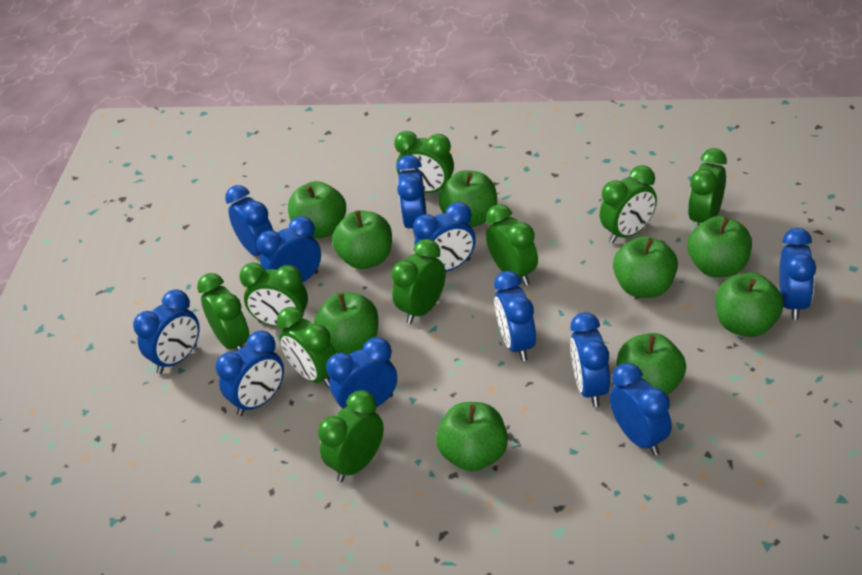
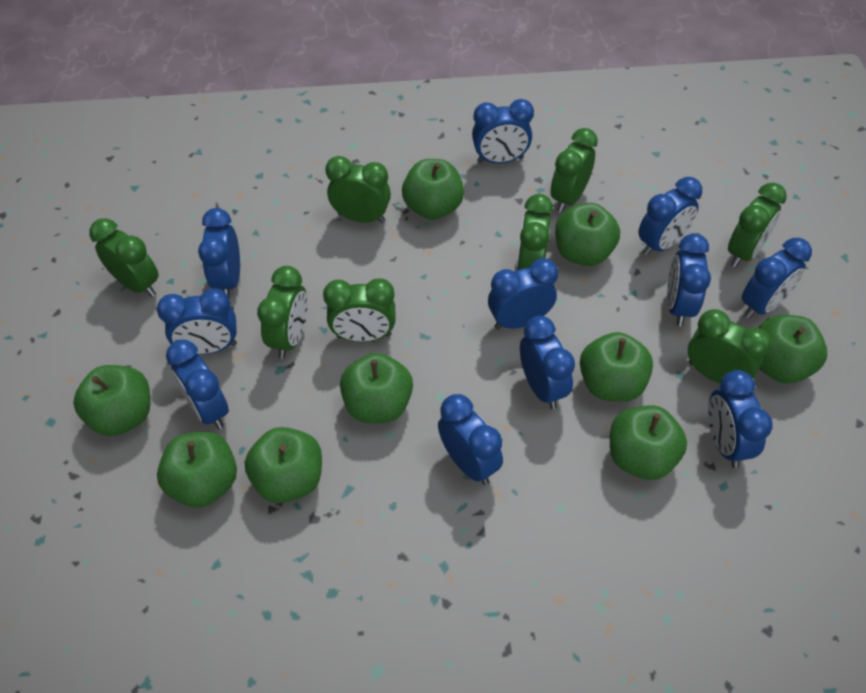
green clock: 9 -> 8

